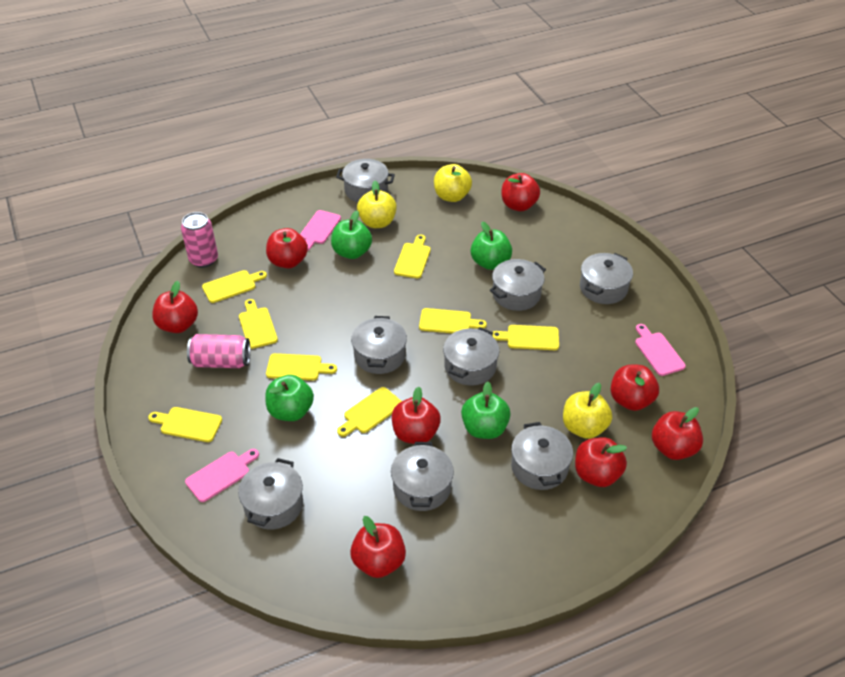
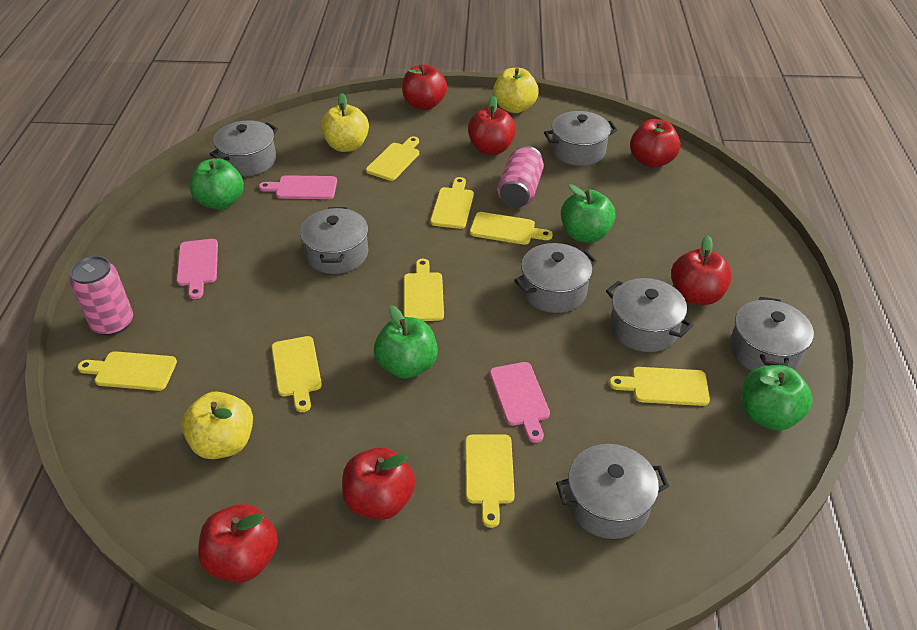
grey pot: 8 -> 7
red apple: 8 -> 6

